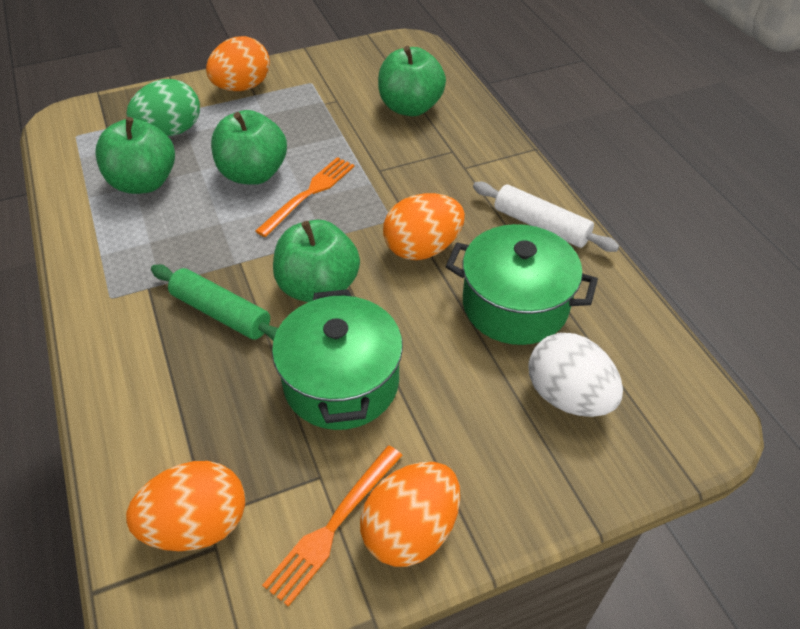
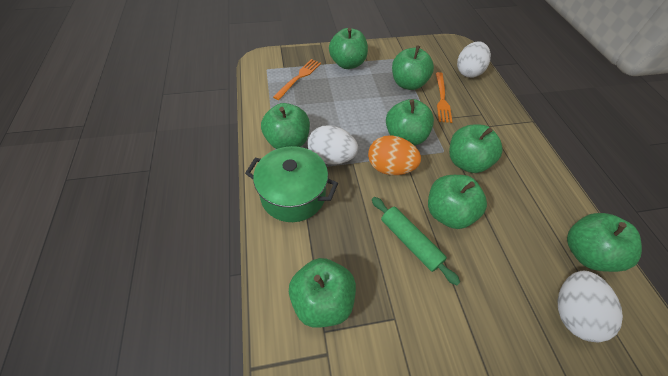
green apple: 4 -> 8
green egg: 1 -> 0
green pot: 2 -> 1
orange egg: 4 -> 1
white egg: 1 -> 3
white rolling pin: 1 -> 0

